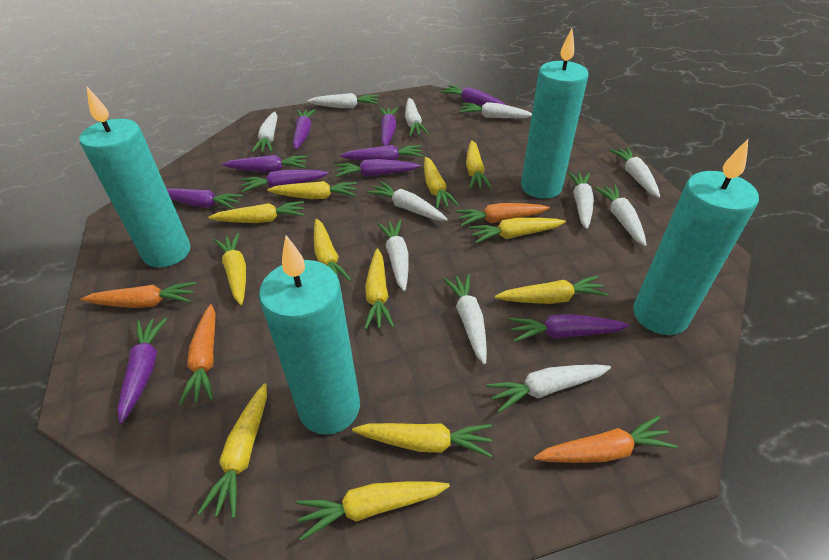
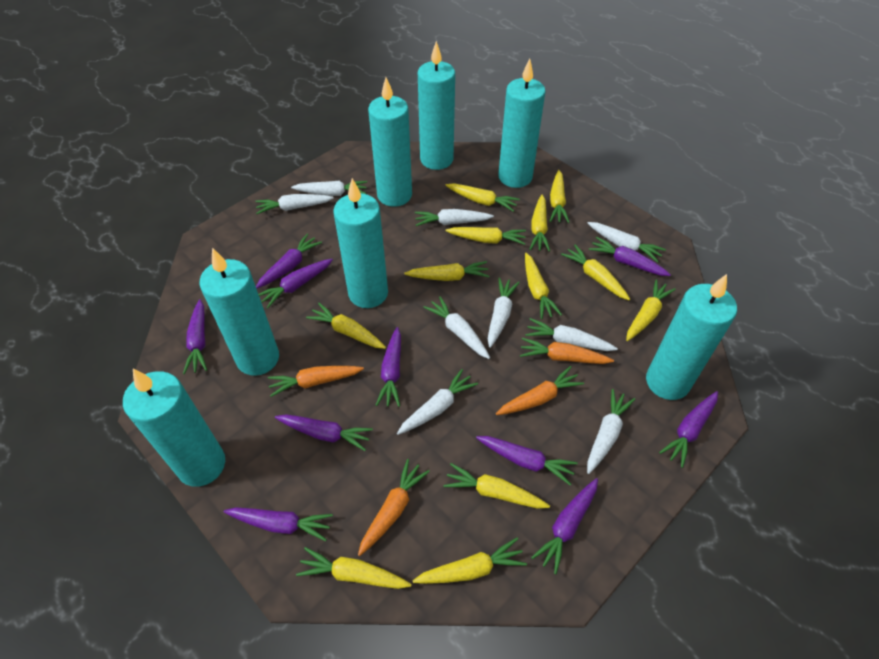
turquoise candle: 4 -> 7
white carrot: 11 -> 9

